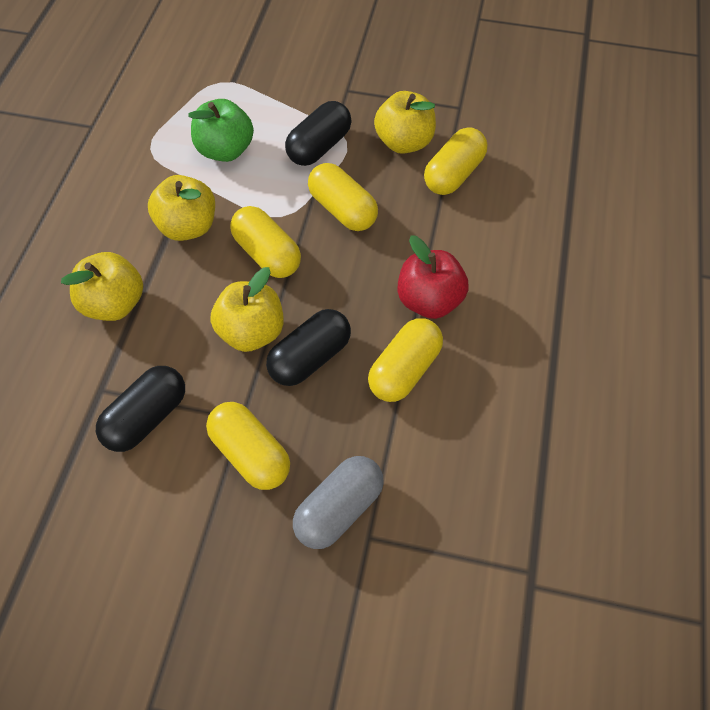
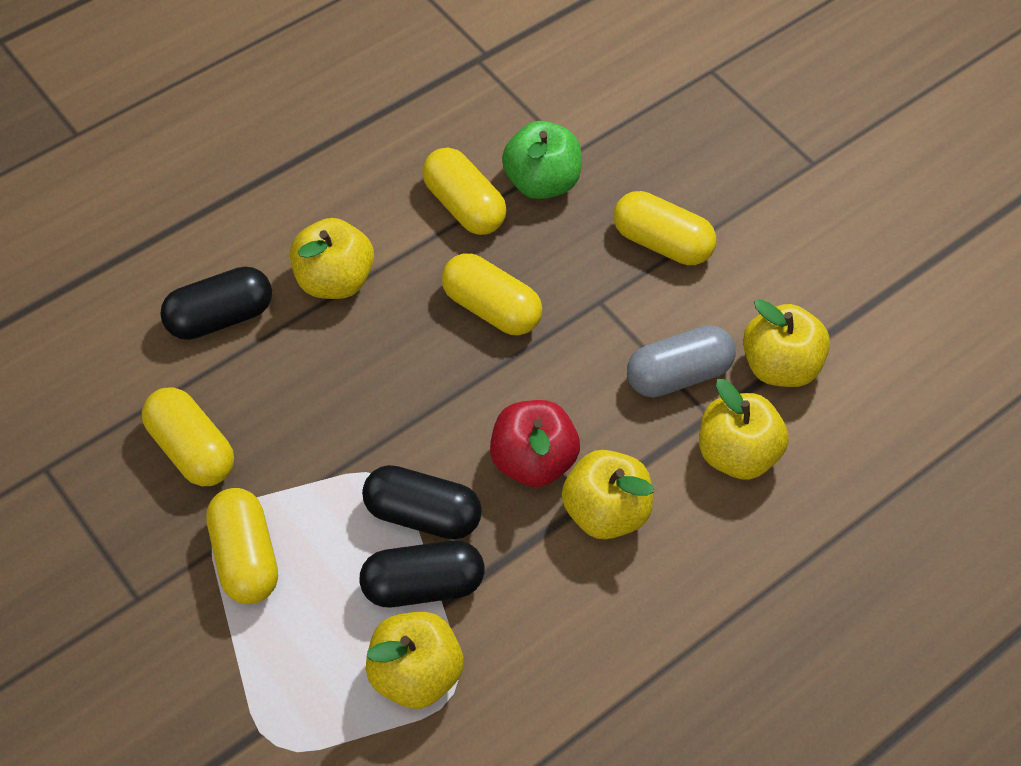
yellow apple: 4 -> 5

